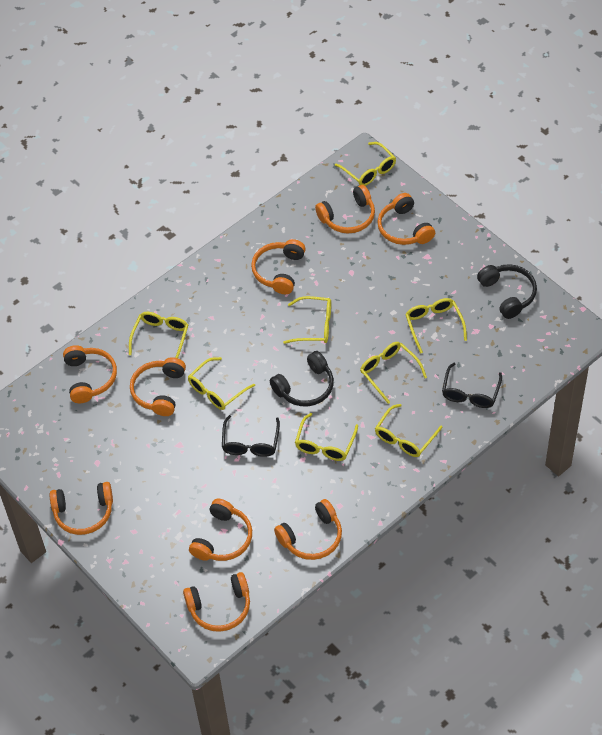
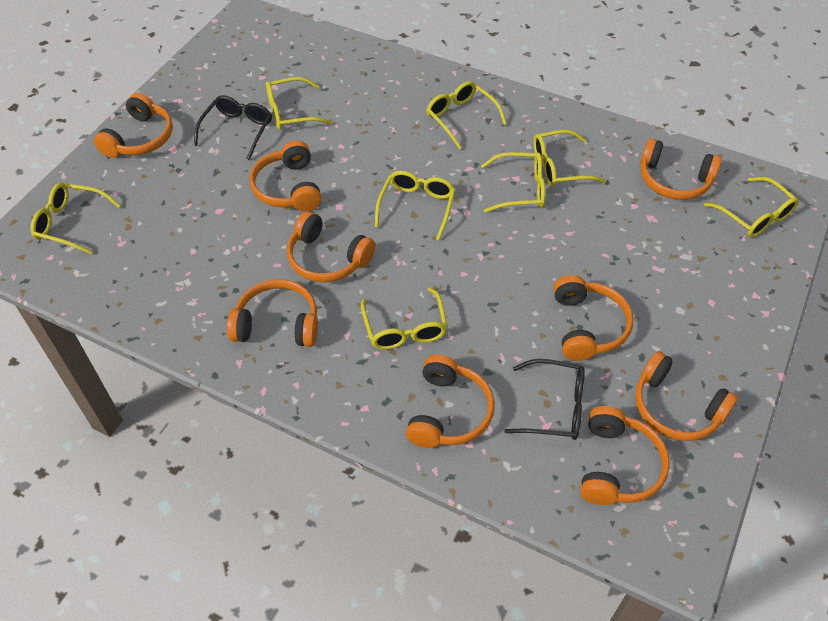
black headphones: 2 -> 0

